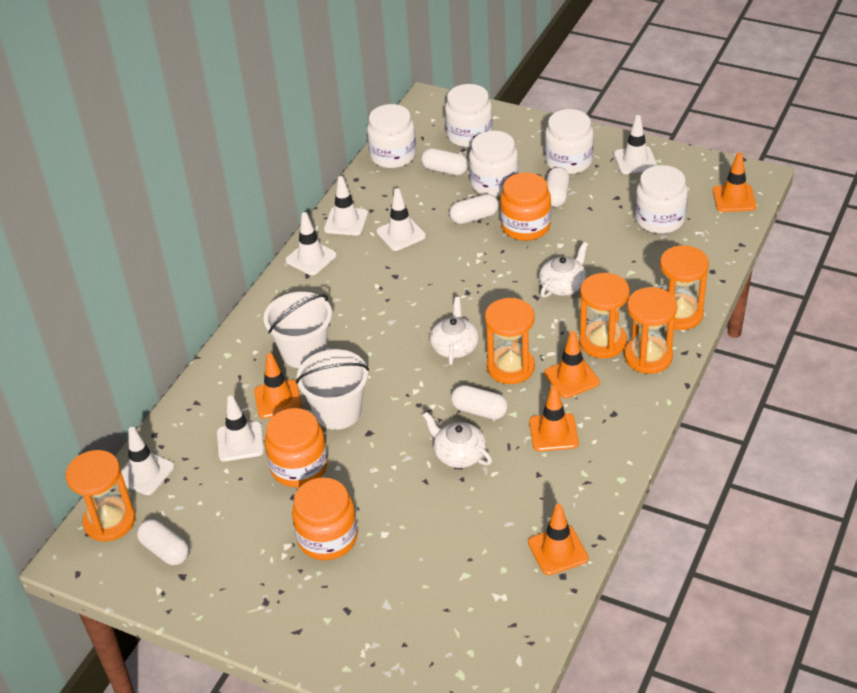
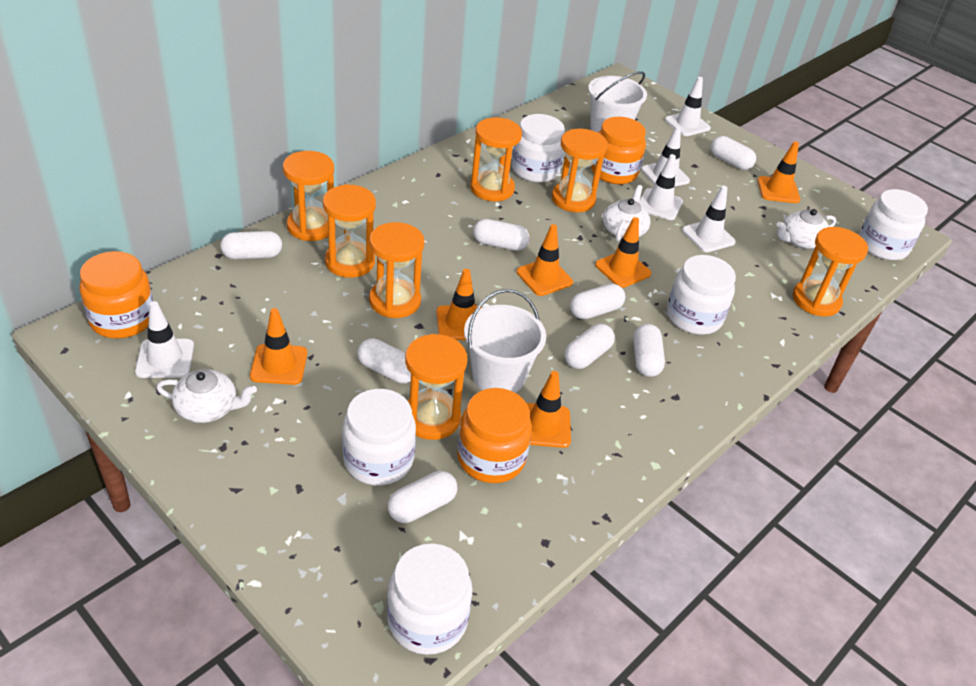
orange hourglass: 5 -> 7
orange traffic cone: 5 -> 6
white capsule: 5 -> 8
white traffic cone: 6 -> 5

